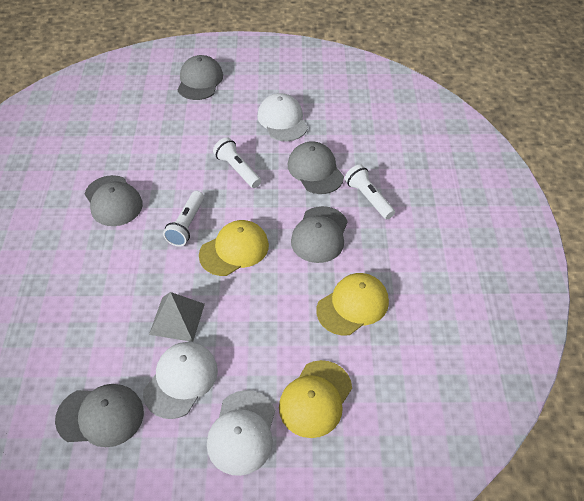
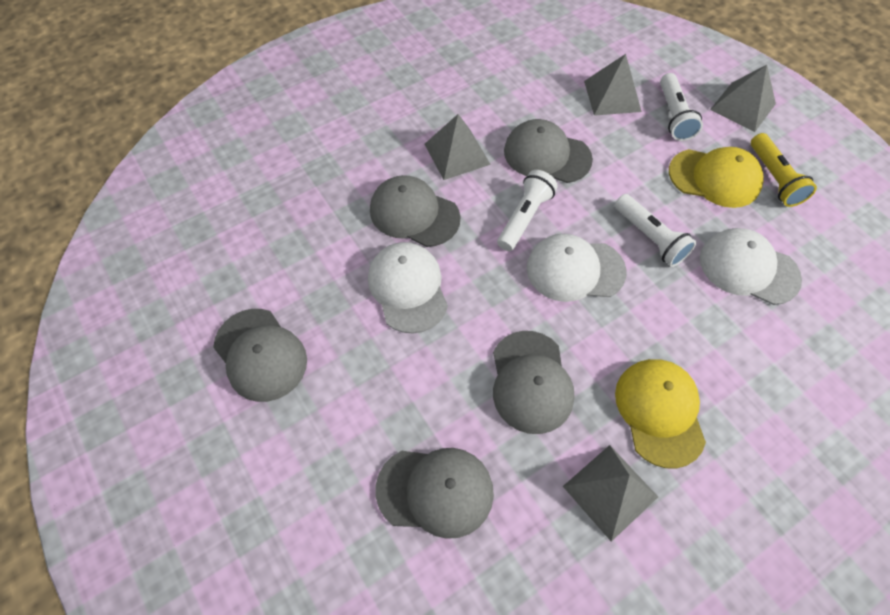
grey pyramid: 1 -> 4
yellow cap: 3 -> 2
yellow flashlight: 0 -> 1

